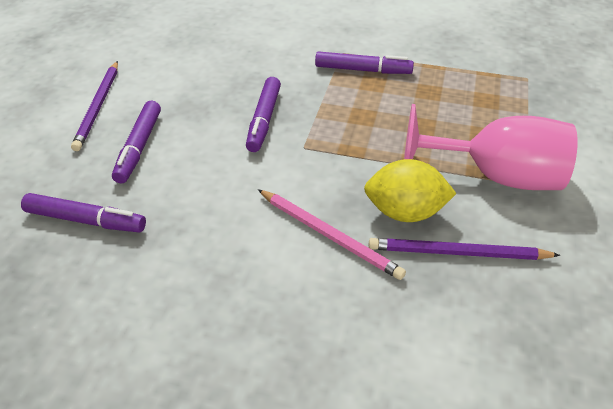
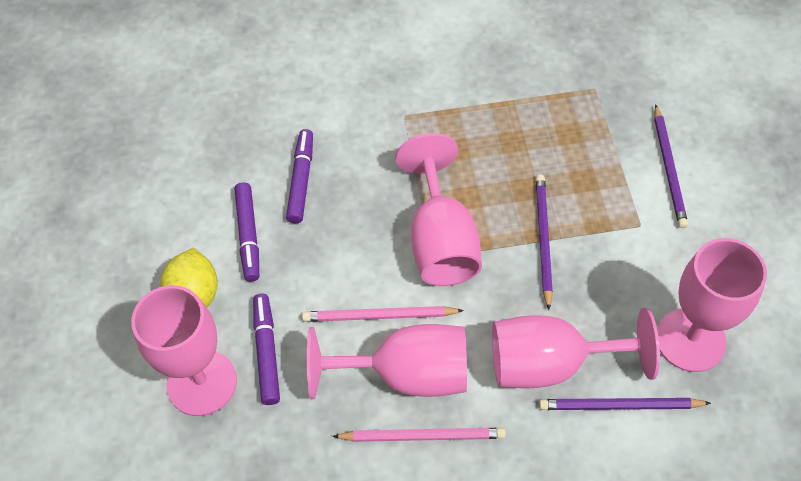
pink goblet: 1 -> 5
pink pencil: 1 -> 2
purple marker: 4 -> 3
purple pencil: 2 -> 3

